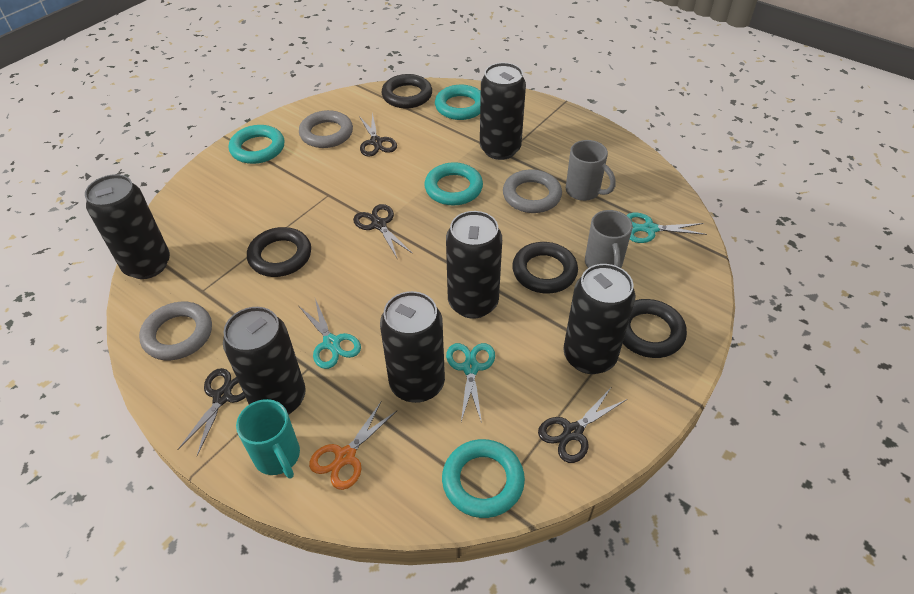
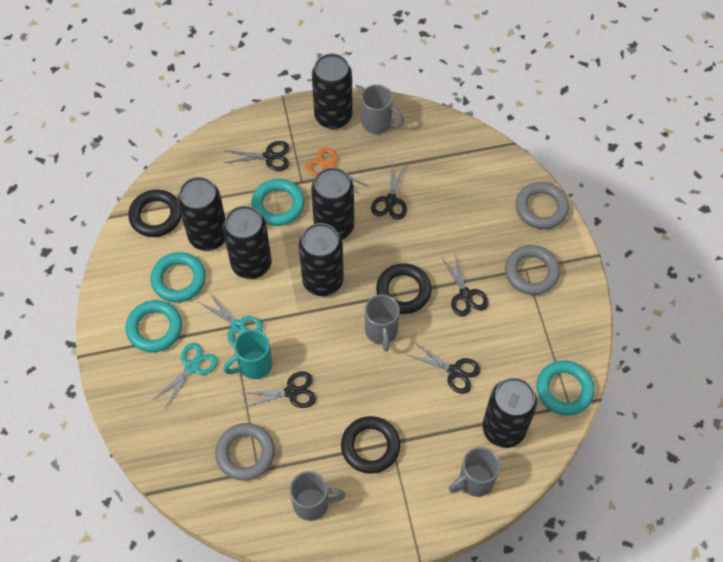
black ring: 4 -> 3
black scissors: 4 -> 5
grey mug: 2 -> 4
turquoise scissors: 3 -> 2

